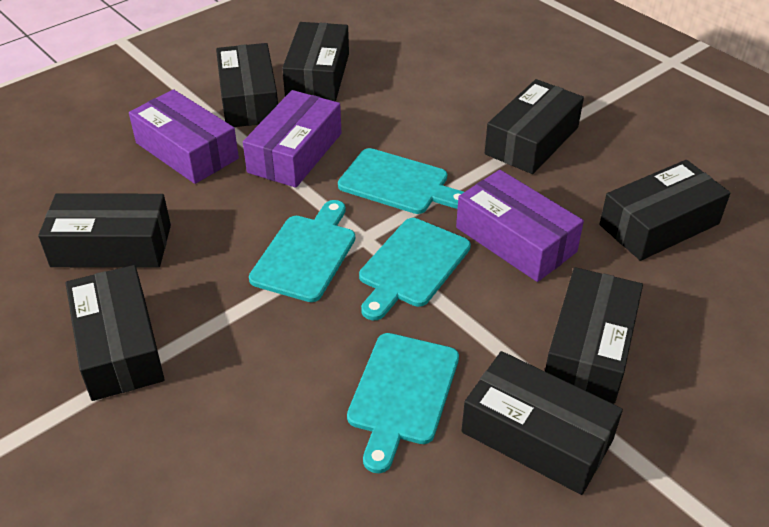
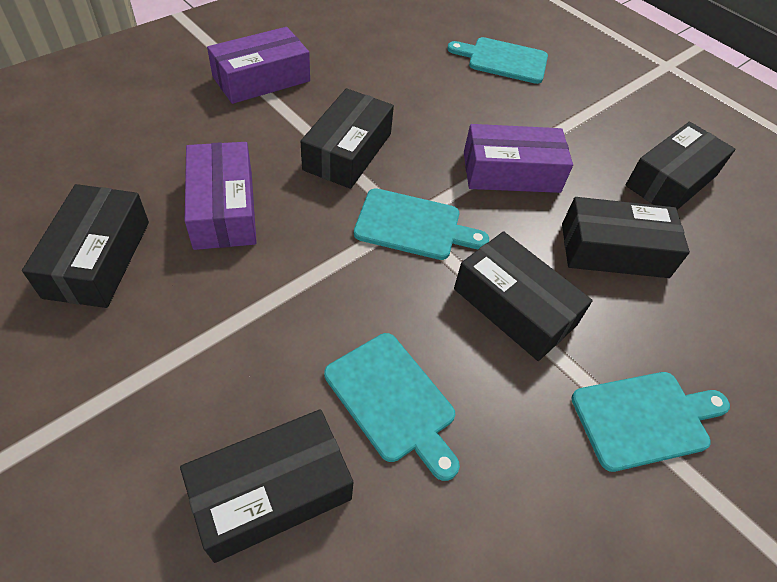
black box: 8 -> 6

